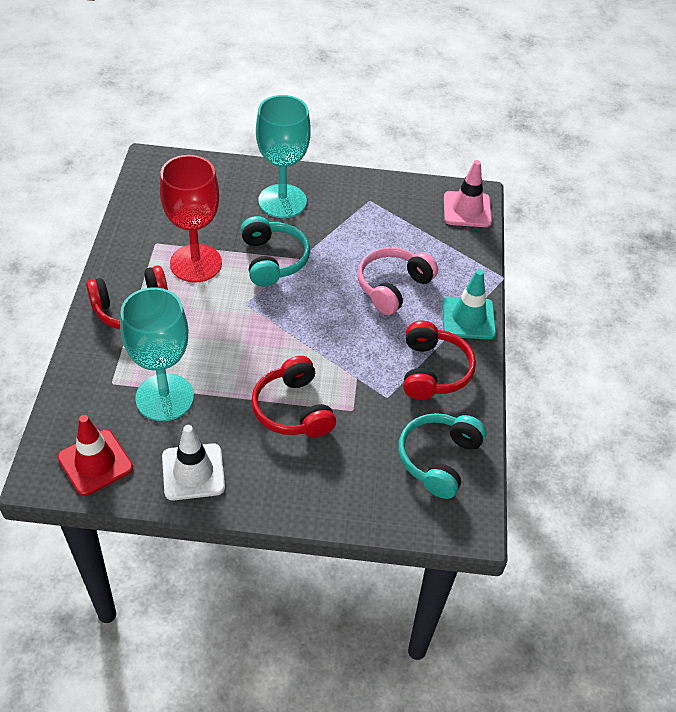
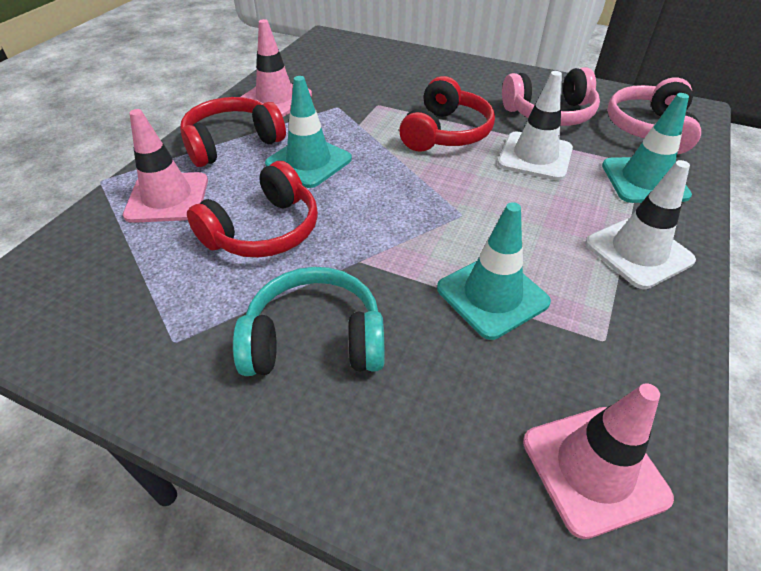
pink headphones: 1 -> 2
pink traffic cone: 1 -> 3
red goblet: 1 -> 0
red traffic cone: 1 -> 0
turquoise goblet: 2 -> 0
turquoise headphones: 2 -> 1
turquoise traffic cone: 1 -> 3
white traffic cone: 1 -> 2

